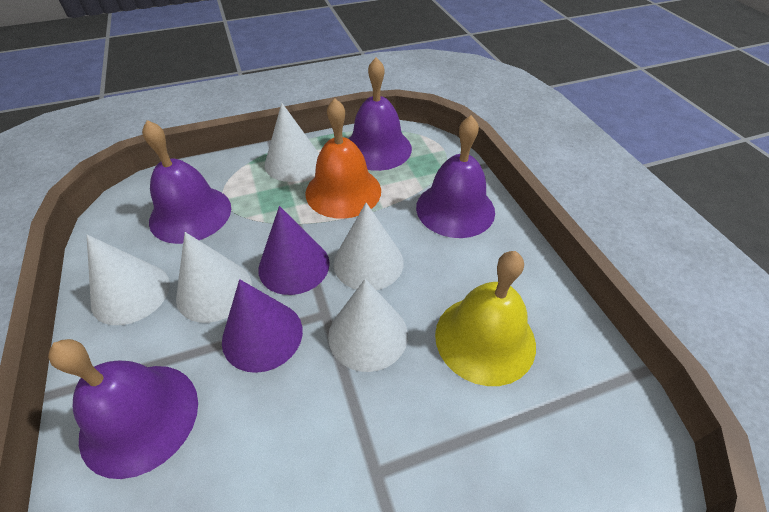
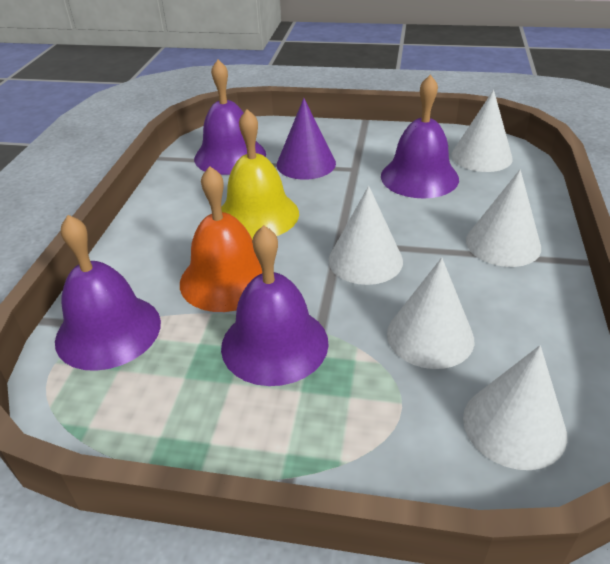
purple cone: 2 -> 1

